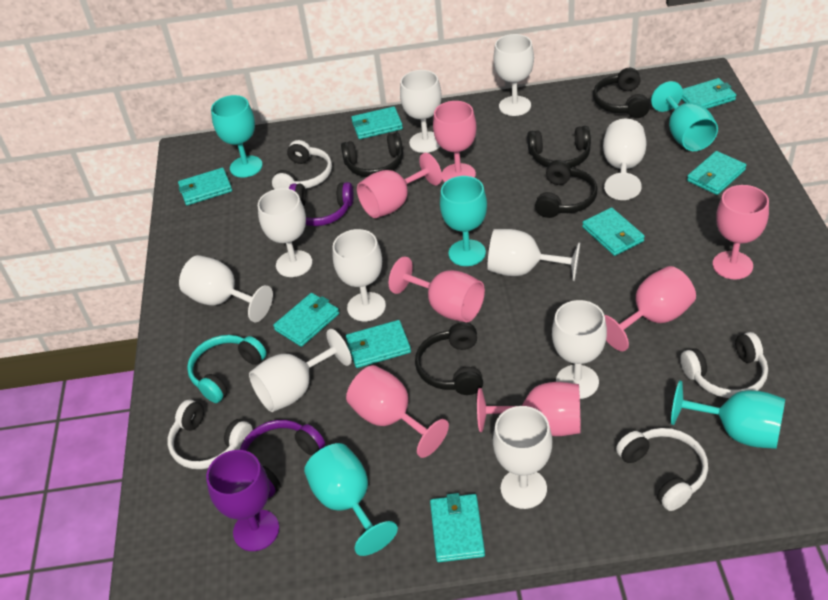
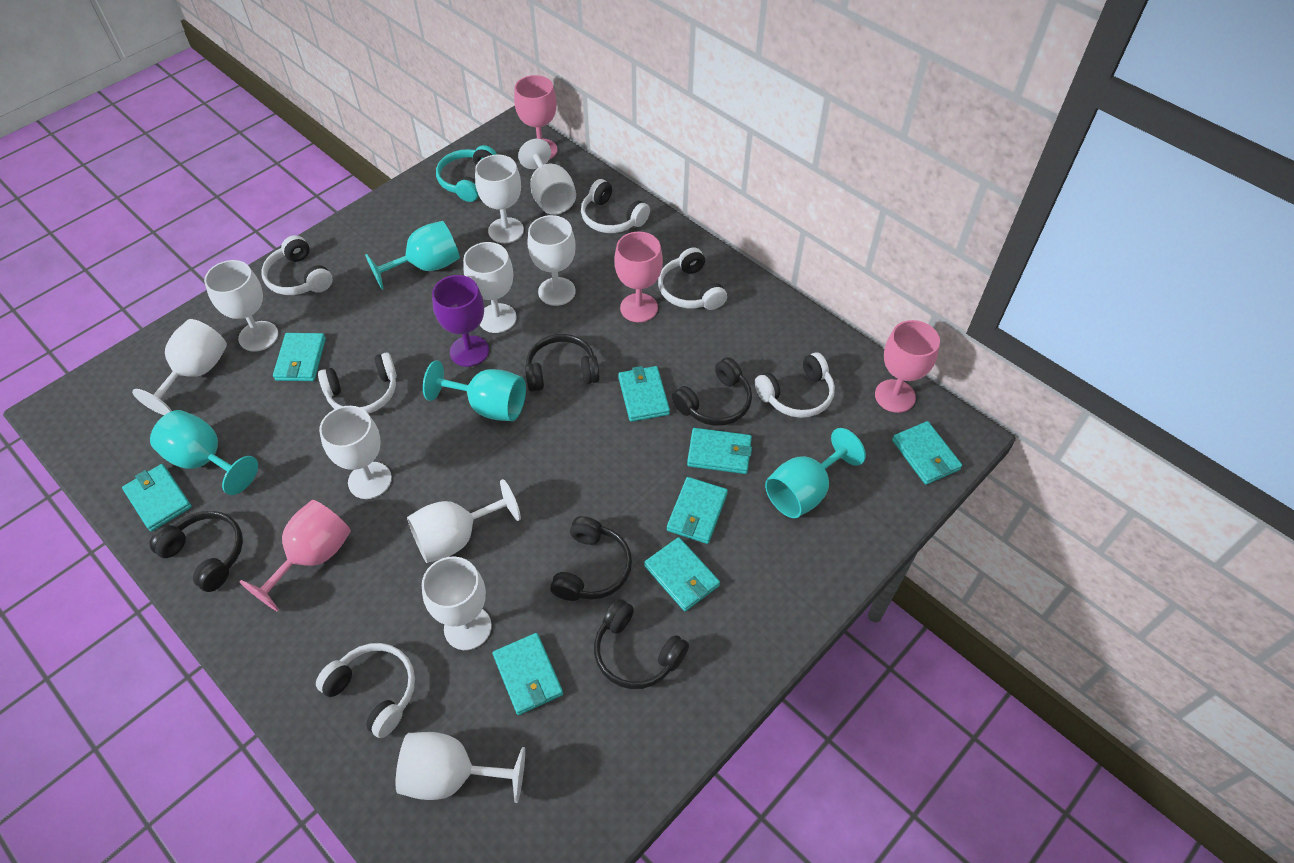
pink goblet: 7 -> 4
purple headphones: 2 -> 0
turquoise goblet: 5 -> 4
white headphones: 4 -> 6

